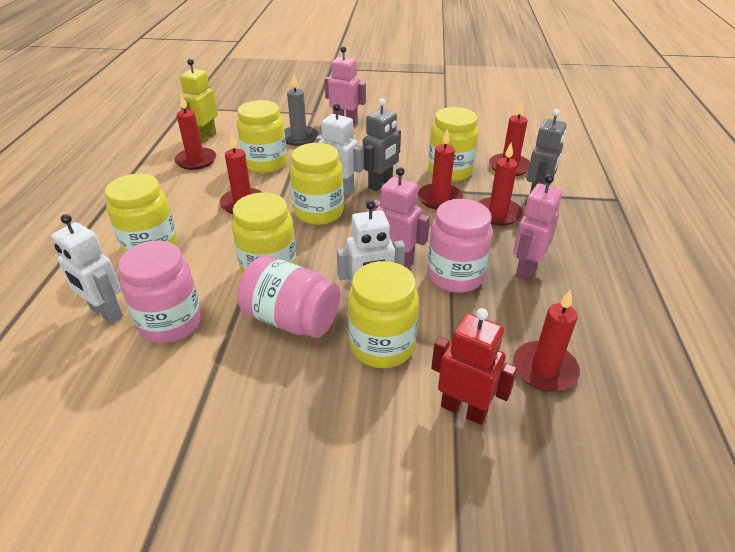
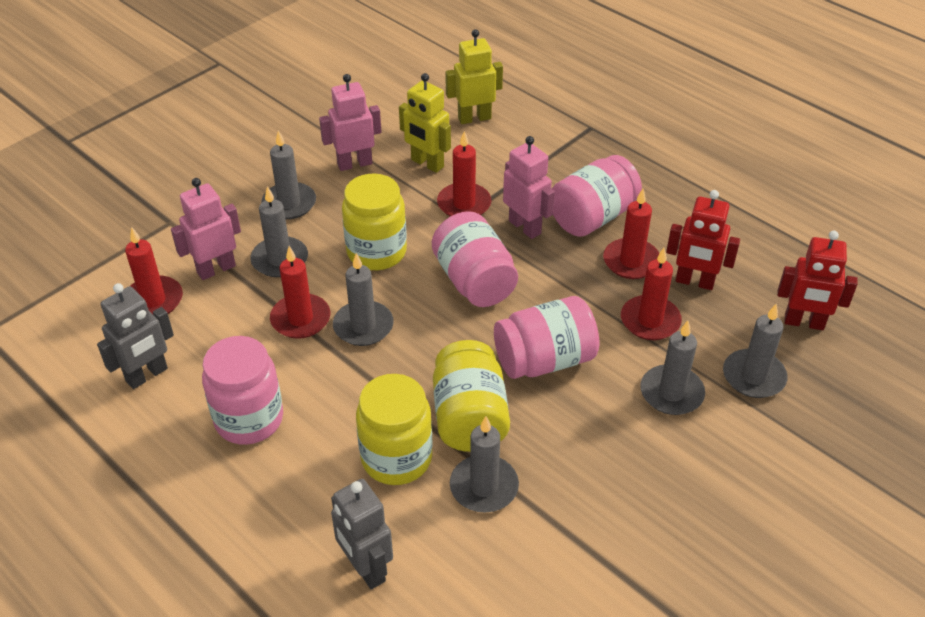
grey candle: 1 -> 6
pink jar: 3 -> 4
red candle: 6 -> 5
red robot: 1 -> 2
white robot: 3 -> 0
yellow jar: 6 -> 3
yellow robot: 1 -> 2

